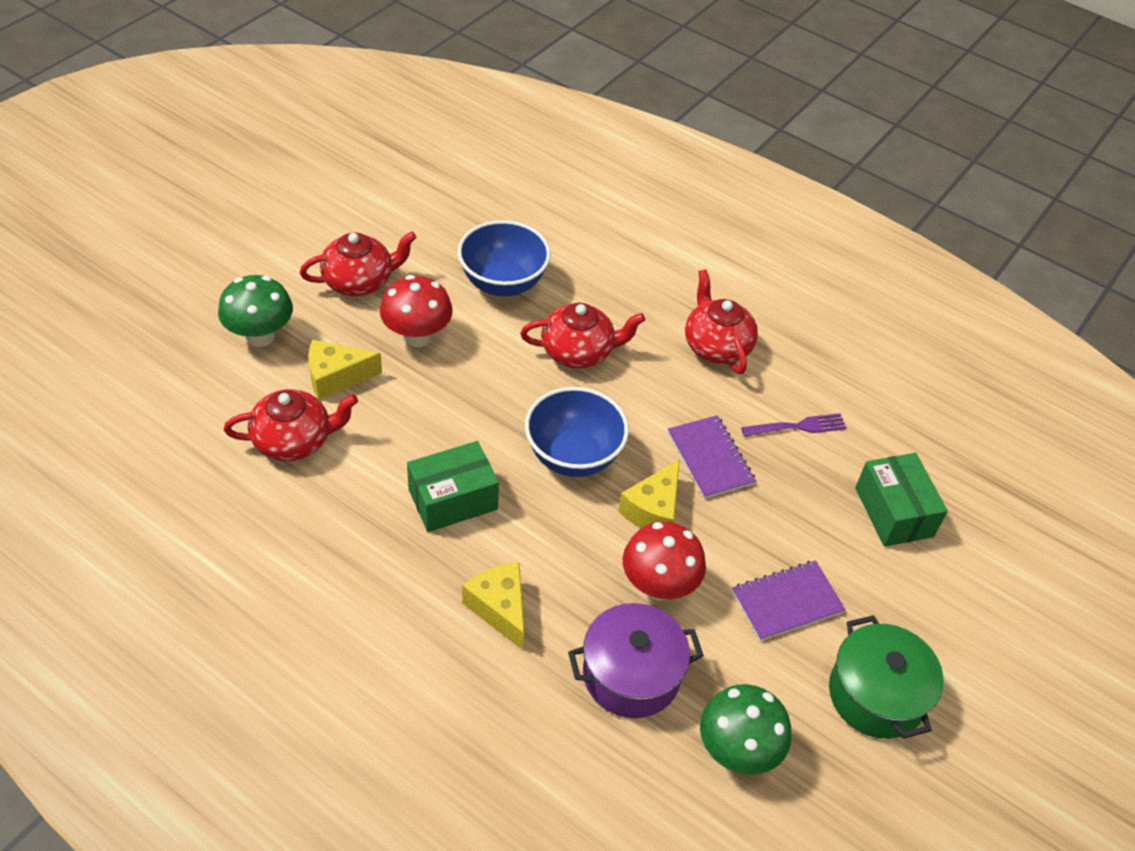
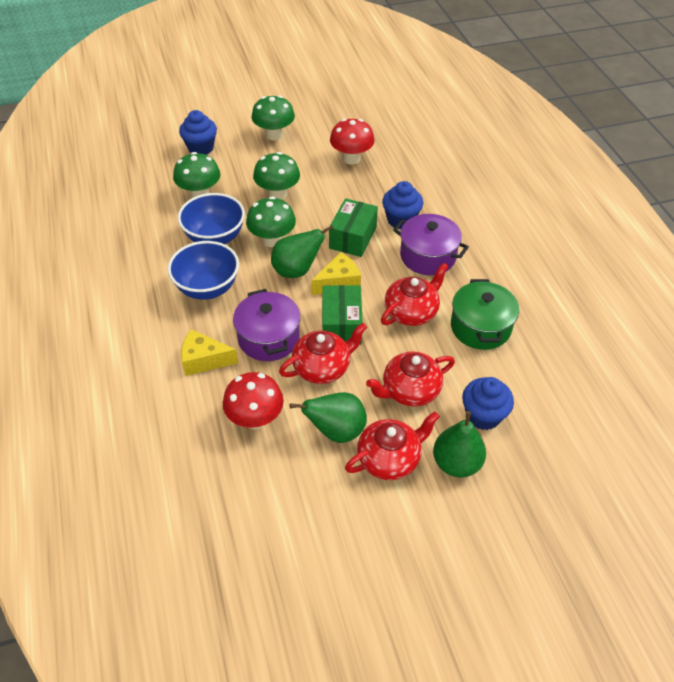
blue cupcake: 0 -> 3
green mushroom: 2 -> 4
green pear: 0 -> 3
purple fork: 1 -> 0
purple notebook: 2 -> 0
purple pot: 1 -> 2
yellow cheese: 3 -> 2

